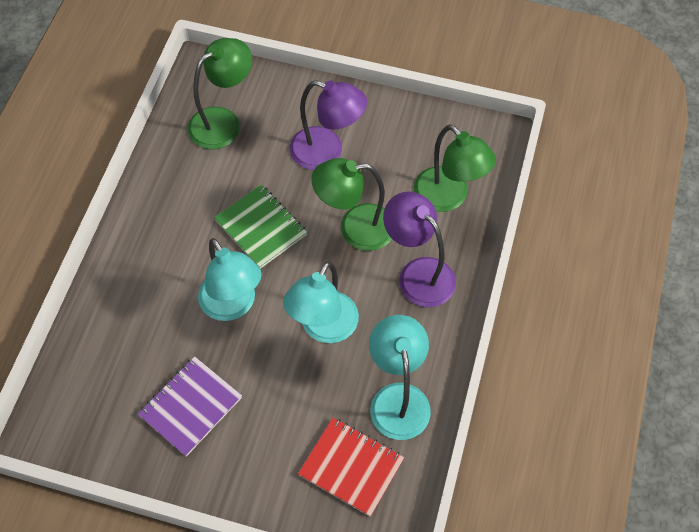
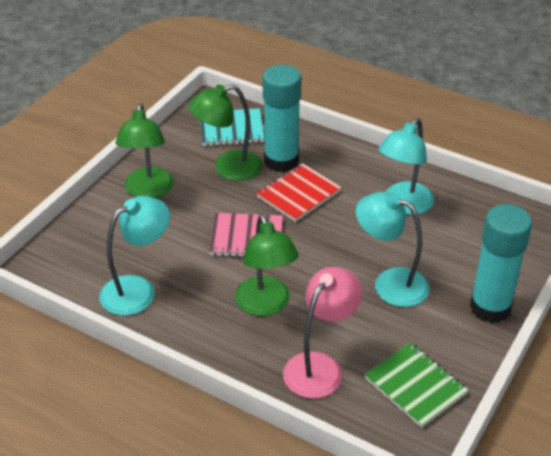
pink lamp: 0 -> 1
pink notebook: 0 -> 1
purple lamp: 2 -> 0
purple notebook: 1 -> 0
turquoise glue stick: 0 -> 2
turquoise notebook: 0 -> 1

